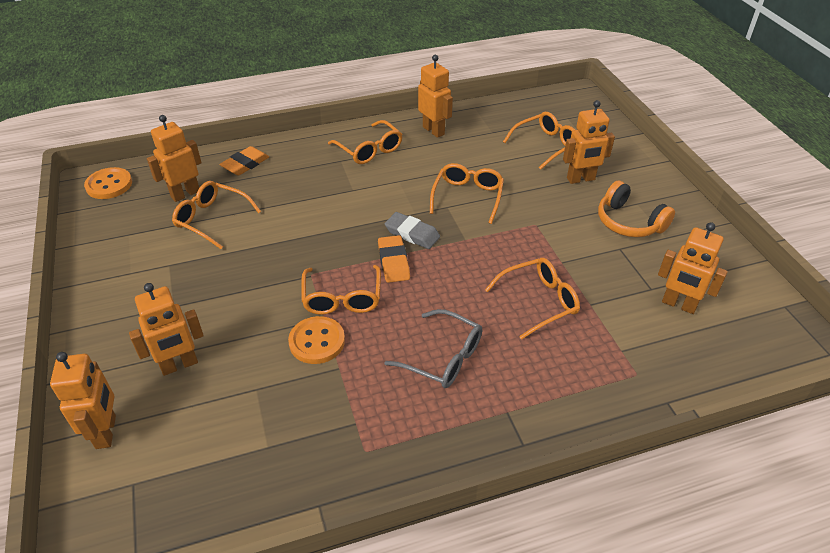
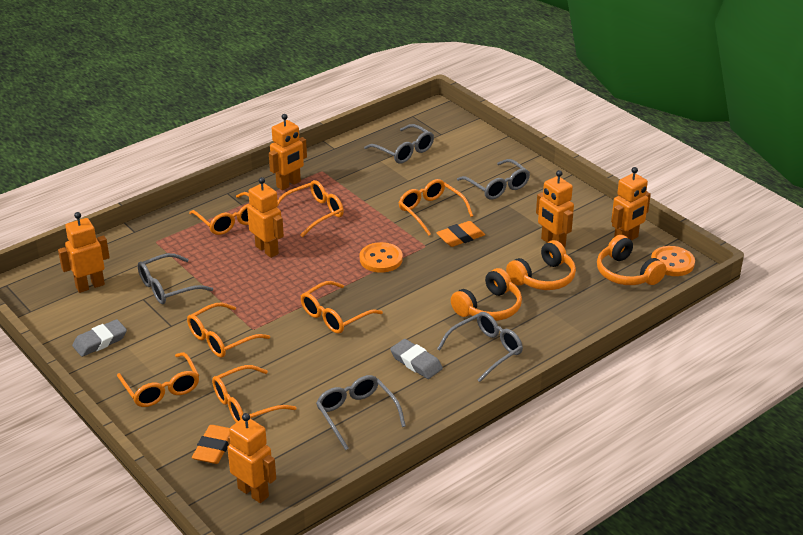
grey eraser: 1 -> 2
grey glasses: 1 -> 5
orange glasses: 6 -> 7
orange headphones: 1 -> 3

